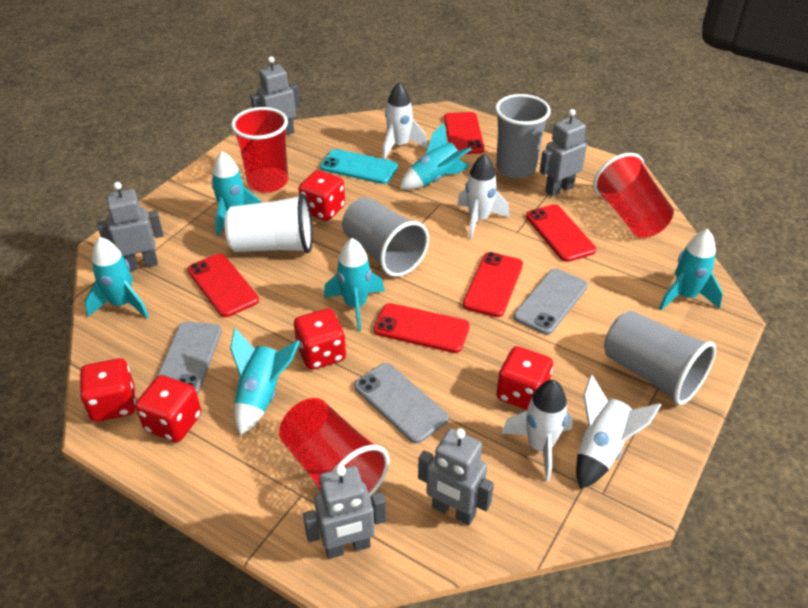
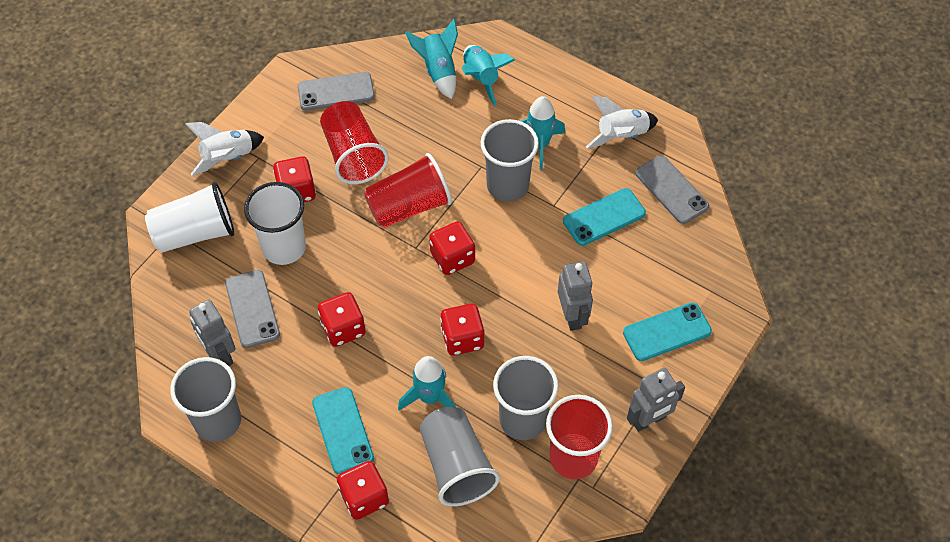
grey cup: 3 -> 4
grey robot: 5 -> 3
red phone: 5 -> 0
turquoise phone: 1 -> 3
turquoise rocket: 6 -> 4
white cup: 1 -> 2
white rocket: 4 -> 2

